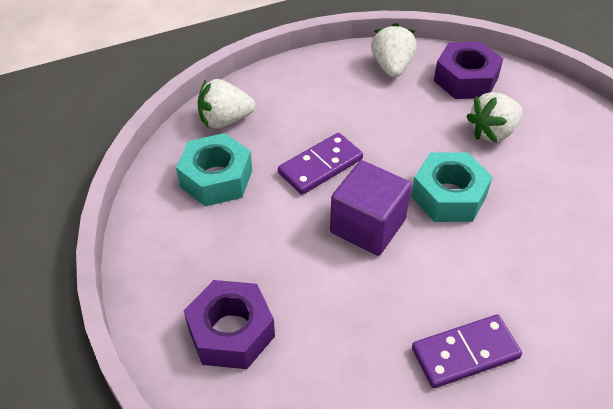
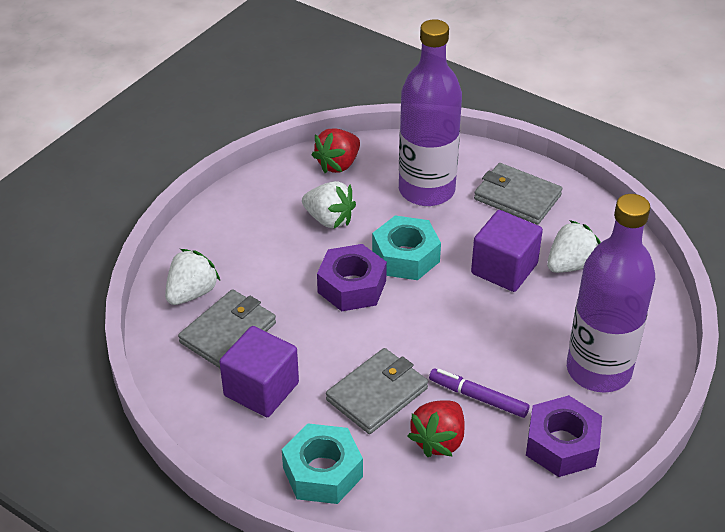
grey wallet: 0 -> 3
purple bottle: 0 -> 2
purple cube: 1 -> 2
purple domino: 2 -> 0
purple marker: 0 -> 1
red strawberry: 0 -> 2

